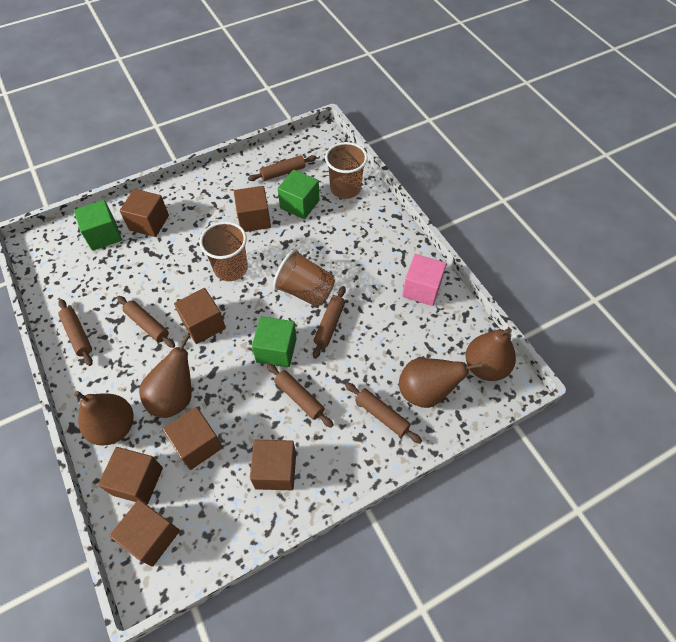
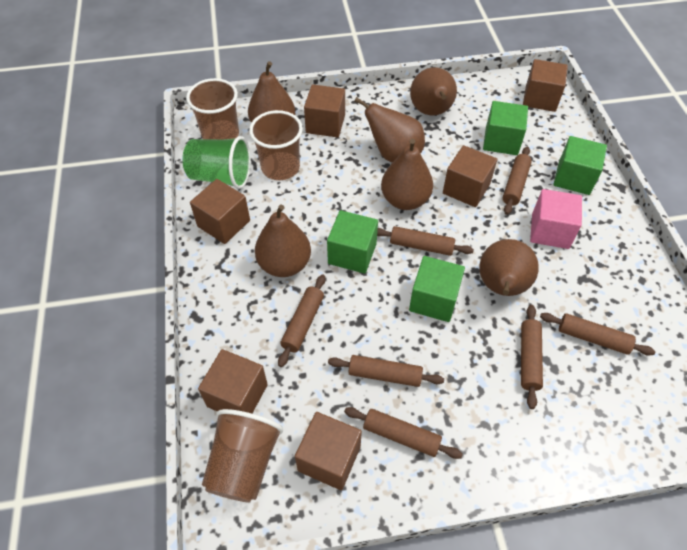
brown cube: 7 -> 6
brown pear: 4 -> 6
brown rolling pin: 6 -> 7
green cube: 3 -> 4
green cup: 0 -> 1

